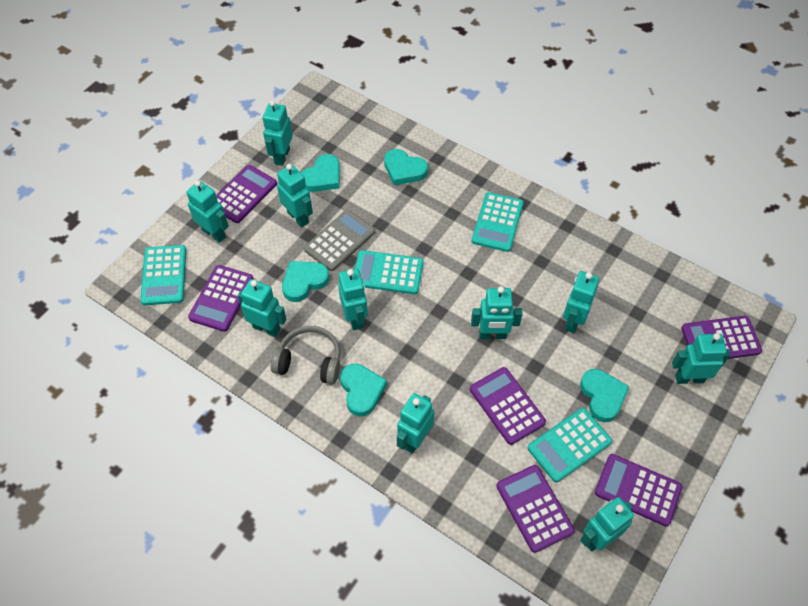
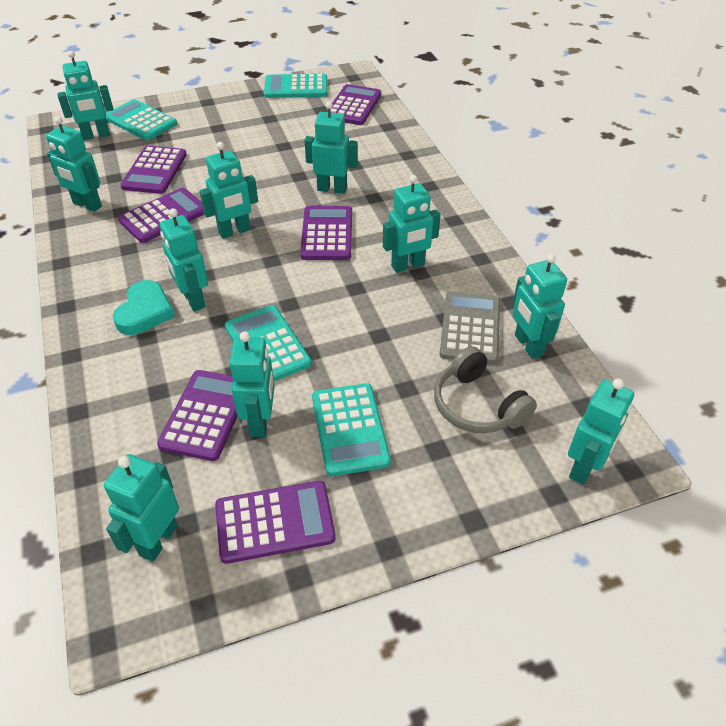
turquoise heart: 5 -> 1

